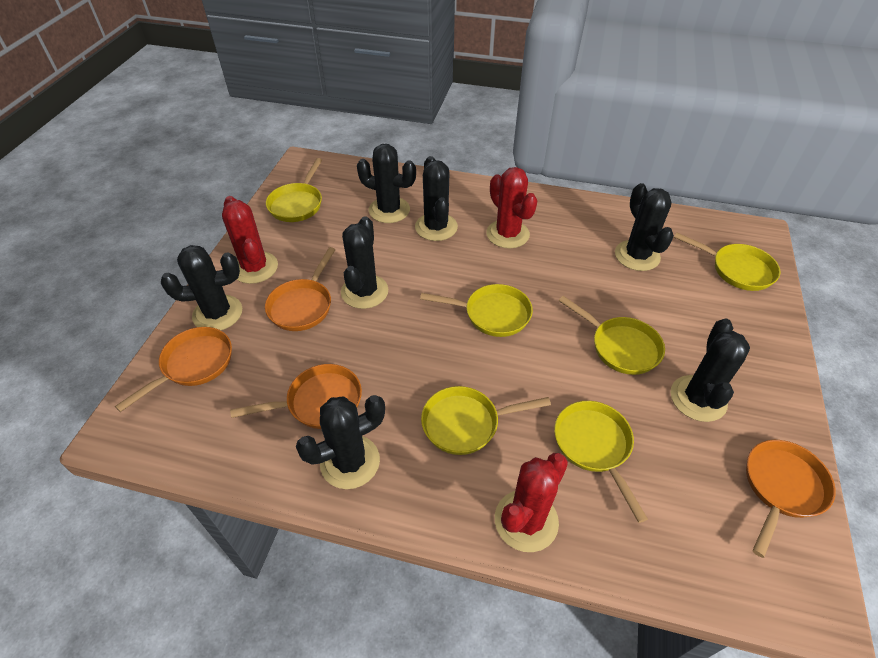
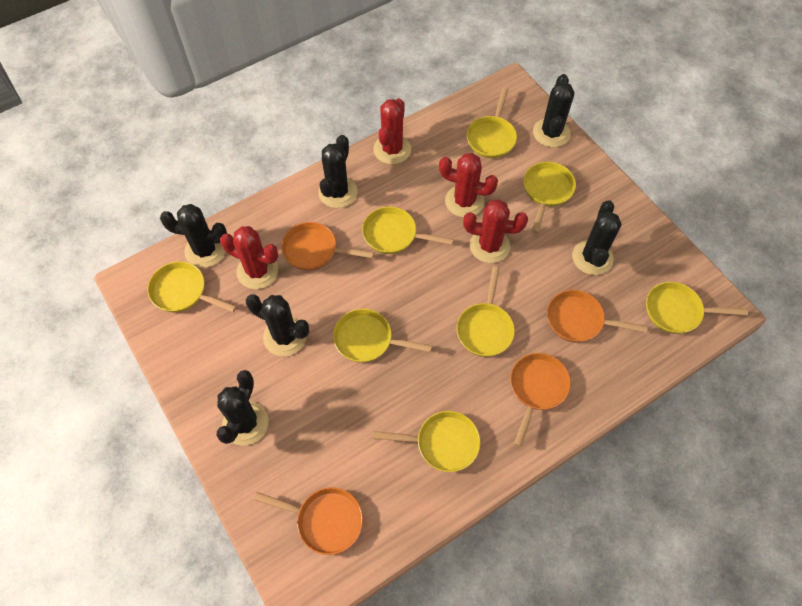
black cactus: 7 -> 6
red cactus: 3 -> 4
yellow pan: 6 -> 8

